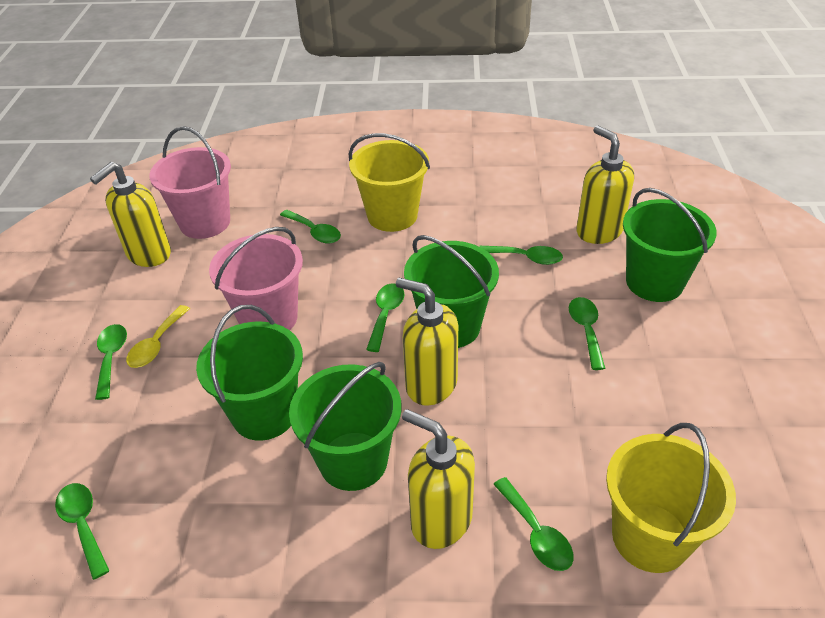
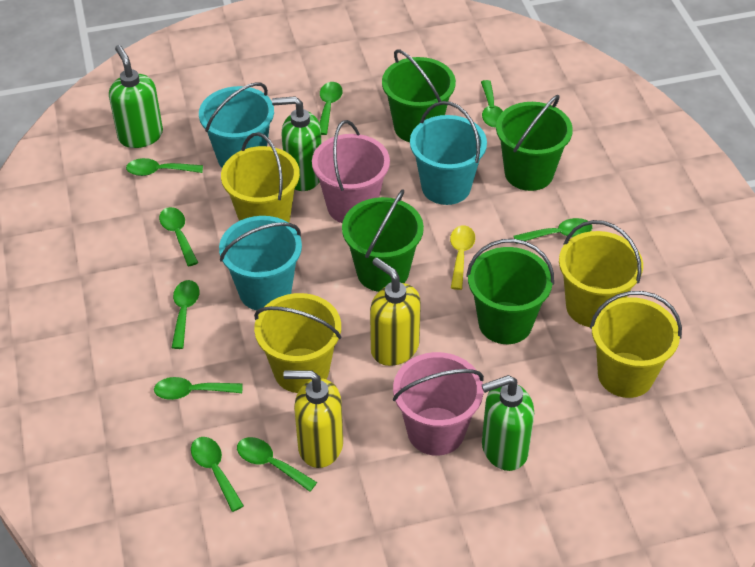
green soap dispenser: 0 -> 3
green spoon: 7 -> 9
turquoise bucket: 0 -> 3
yellow bucket: 2 -> 4
yellow soap dispenser: 4 -> 2

